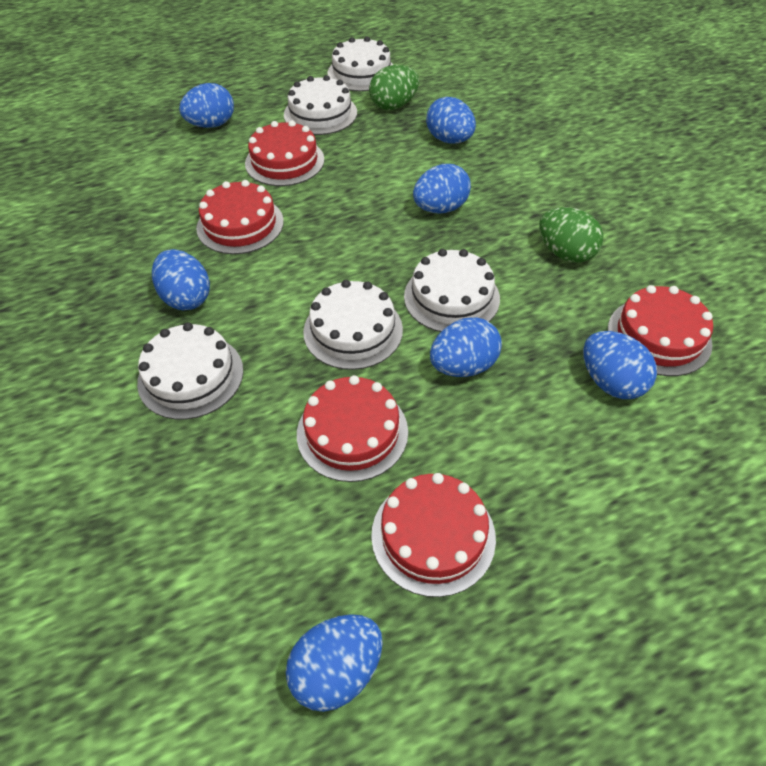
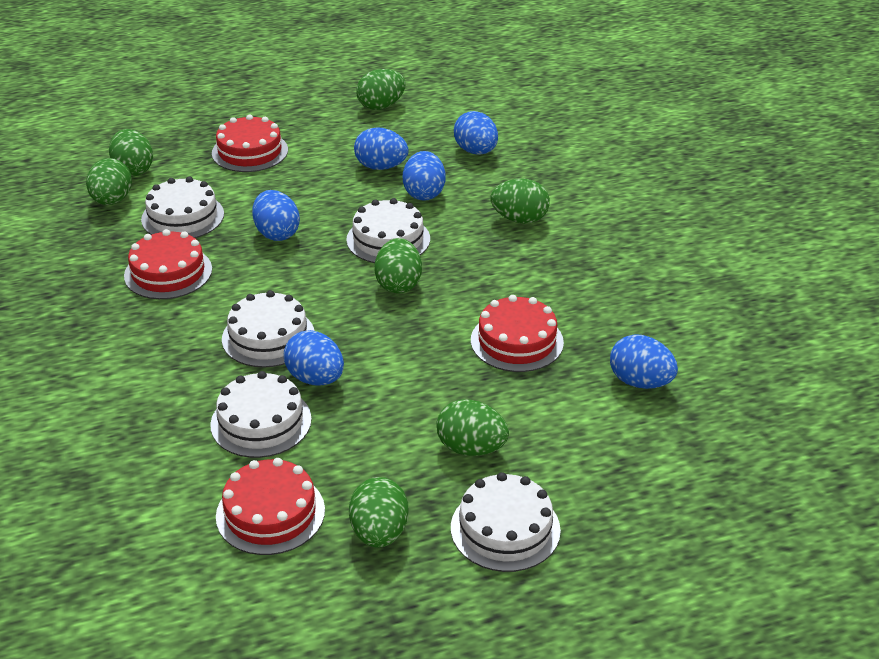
blue egg: 7 -> 6
green egg: 2 -> 7
red cake: 5 -> 4

